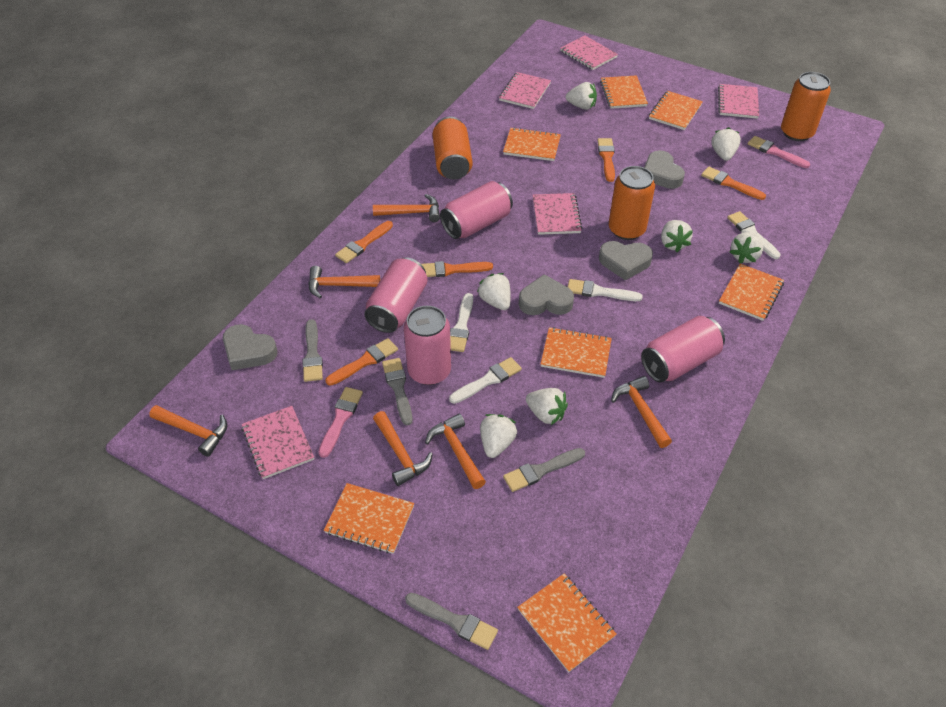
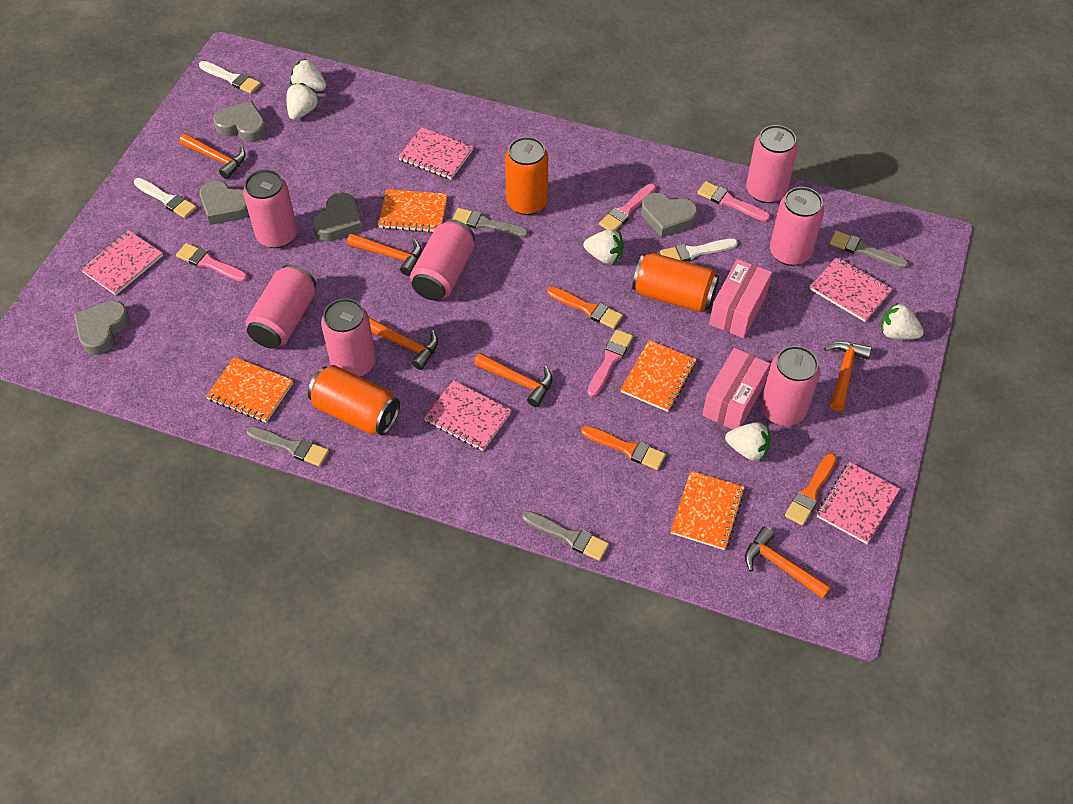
grey heart: 4 -> 5
orange brush: 5 -> 3
orange notebook: 7 -> 4
pink box: 0 -> 2
pink brush: 2 -> 4
pink can: 4 -> 7
white brush: 4 -> 3
white strawberry: 7 -> 5

